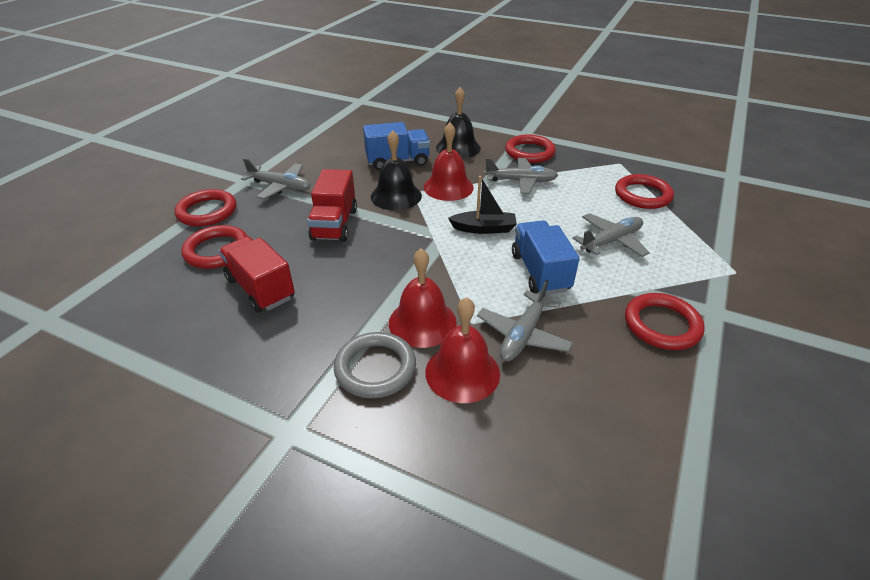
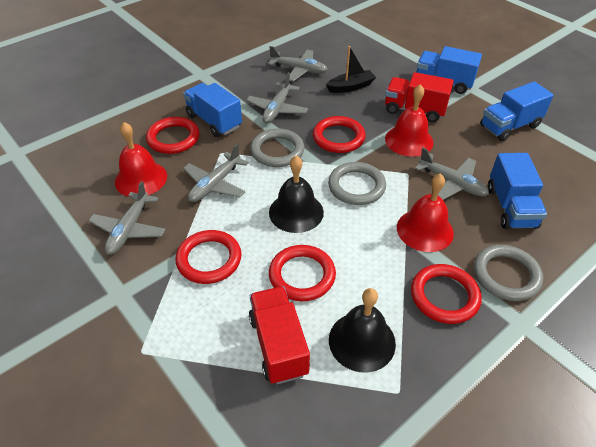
blue truck: 2 -> 4
grey plane: 4 -> 5
grey ring: 1 -> 3

